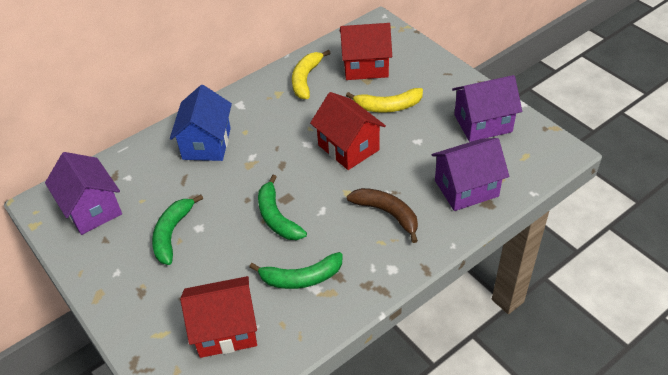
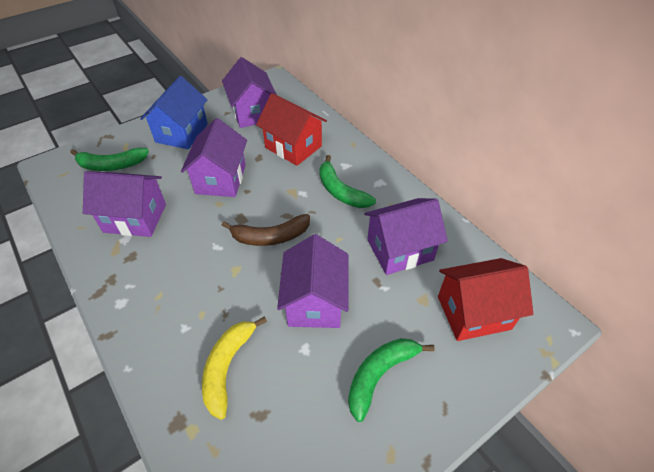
purple house: 3 -> 5
red house: 3 -> 2
yellow banana: 2 -> 1

